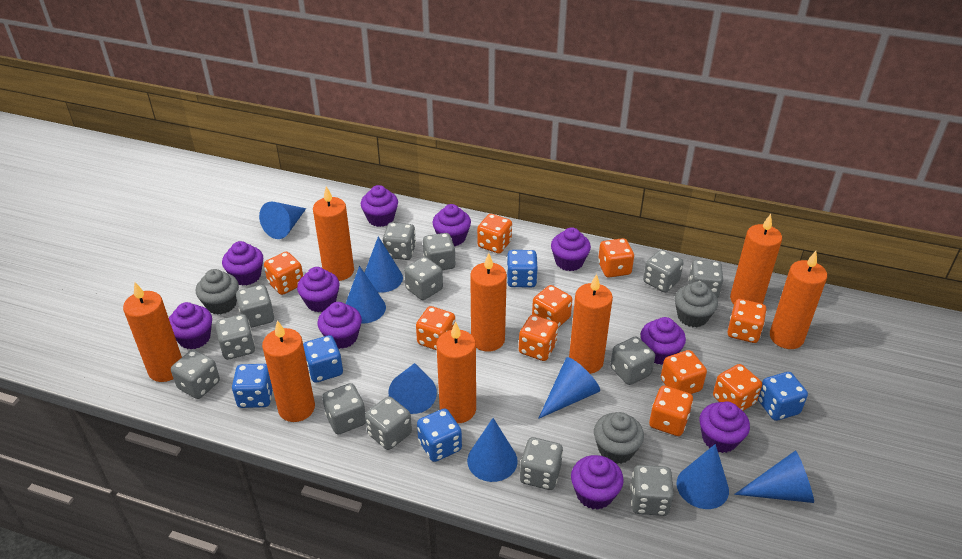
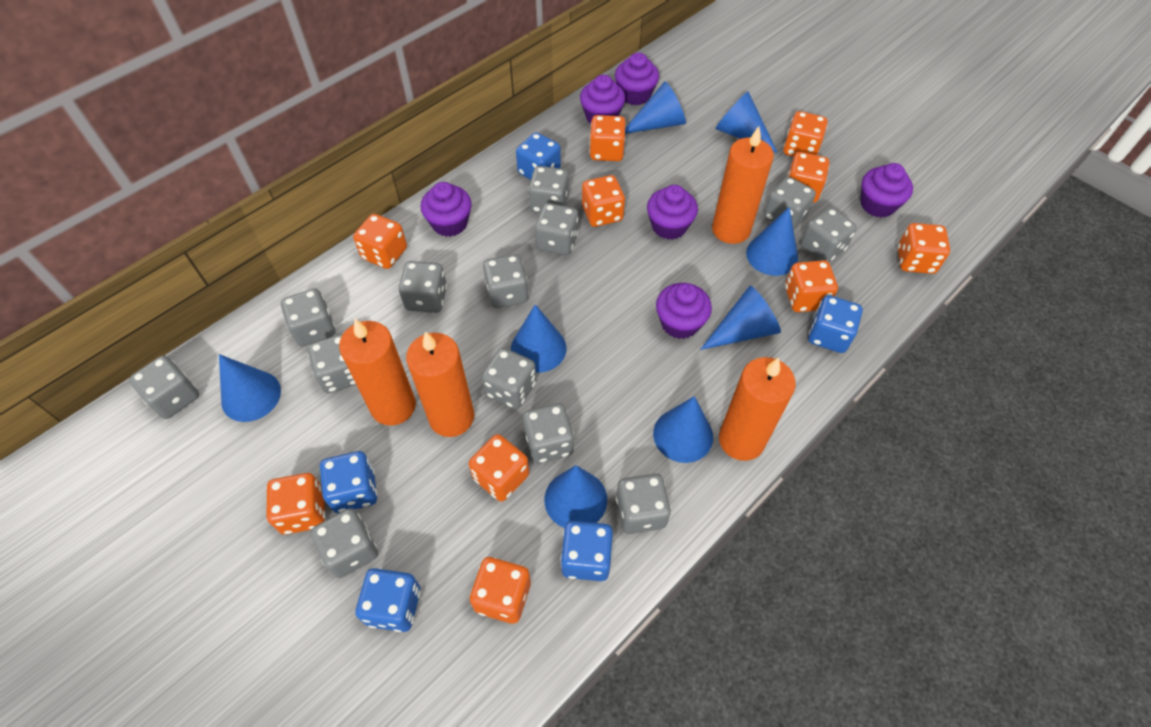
grey cupcake: 3 -> 0
orange candle: 8 -> 4
purple cupcake: 10 -> 6

